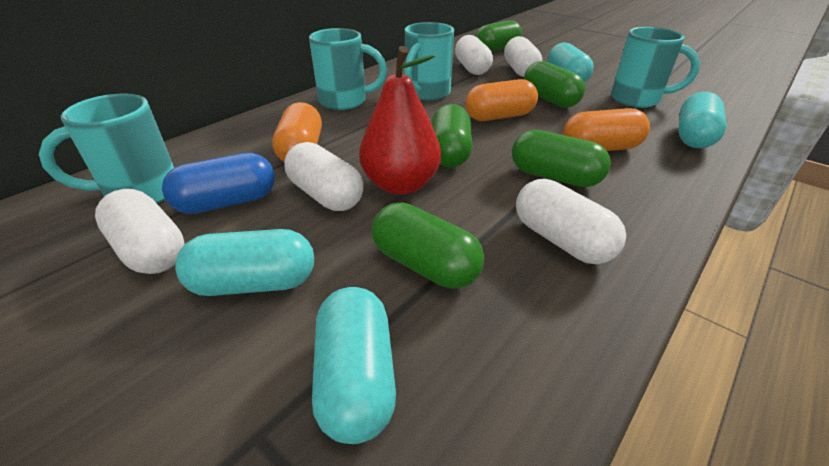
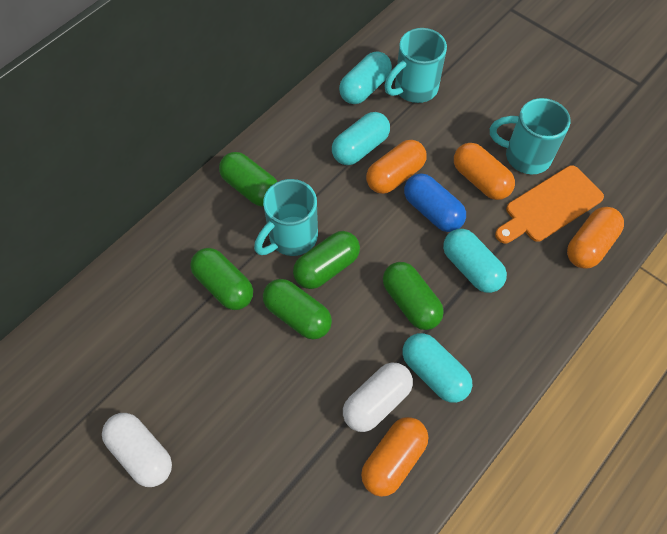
orange capsule: 3 -> 4
orange cutting board: 0 -> 1
red pear: 1 -> 0
turquoise mug: 4 -> 3
white capsule: 5 -> 2

